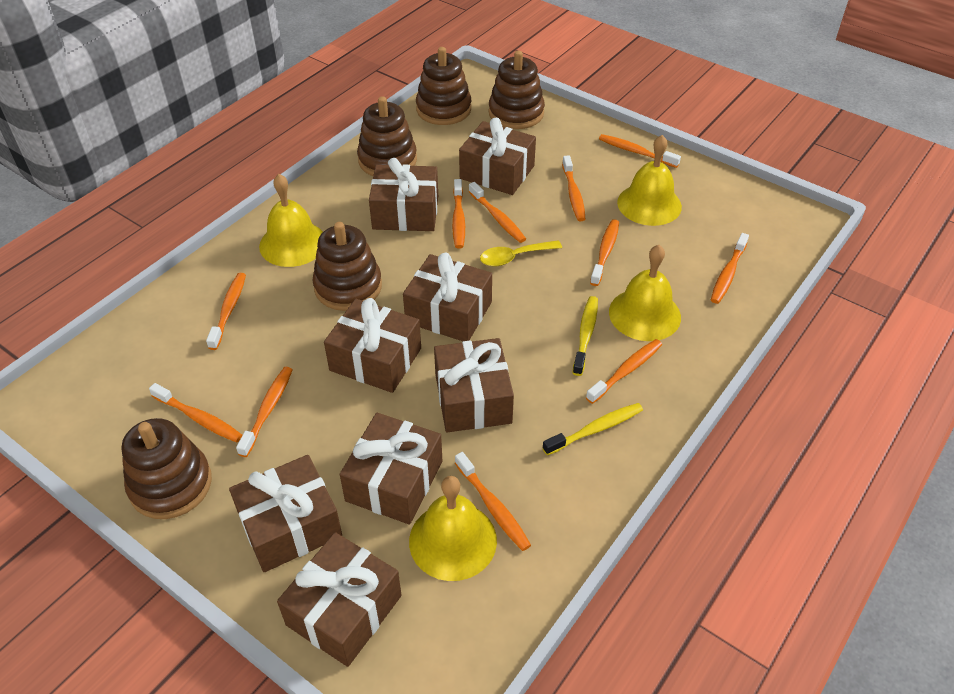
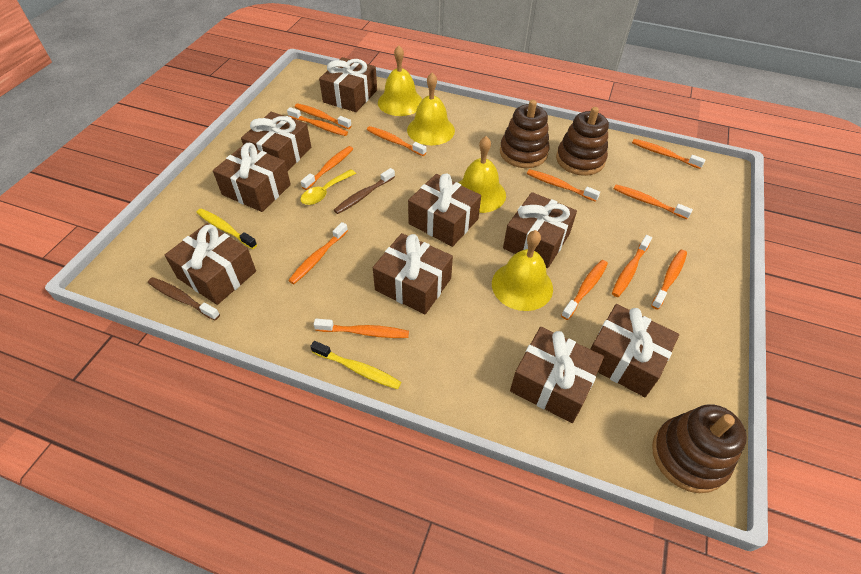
brown gift: 8 -> 9
brown stacking toy: 5 -> 3
brown toothbrush: 0 -> 2
orange toothbrush: 11 -> 12

